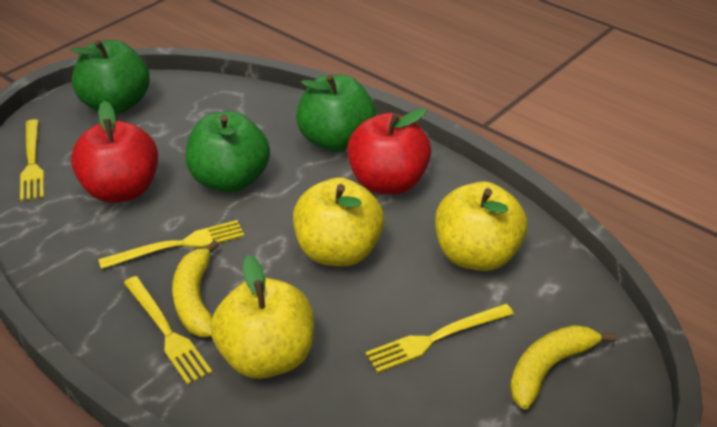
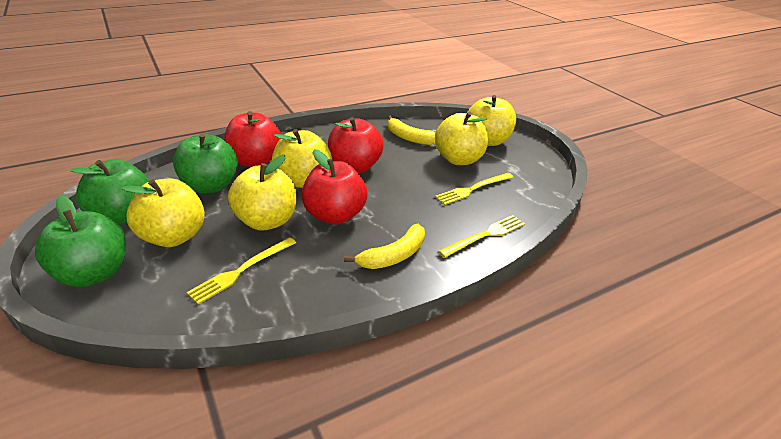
red apple: 2 -> 3
yellow apple: 3 -> 5
yellow fork: 4 -> 3

